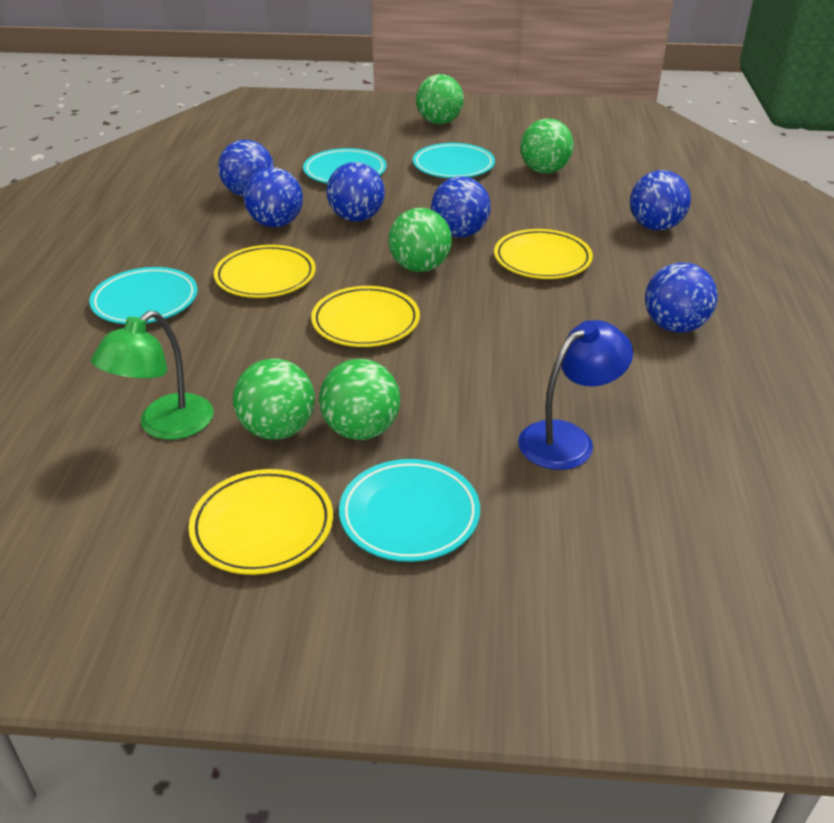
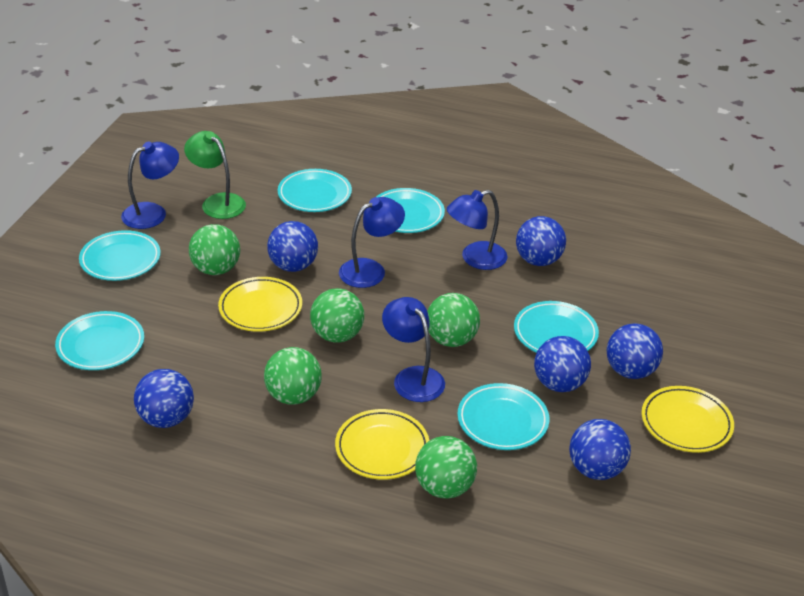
blue lamp: 1 -> 4
turquoise plate: 4 -> 6
yellow plate: 4 -> 3

